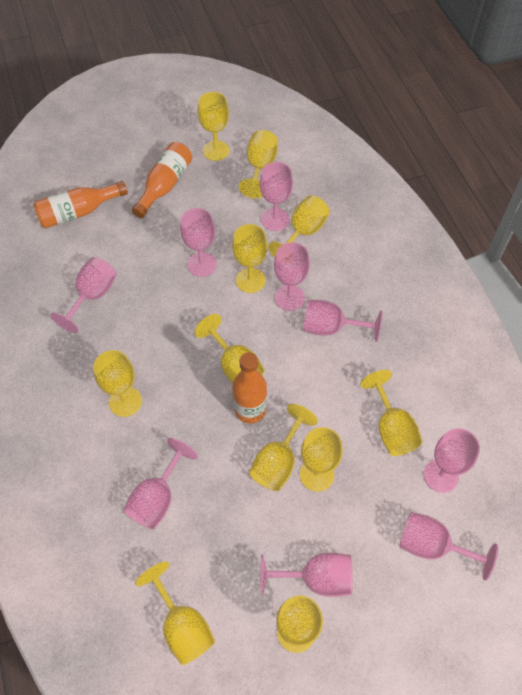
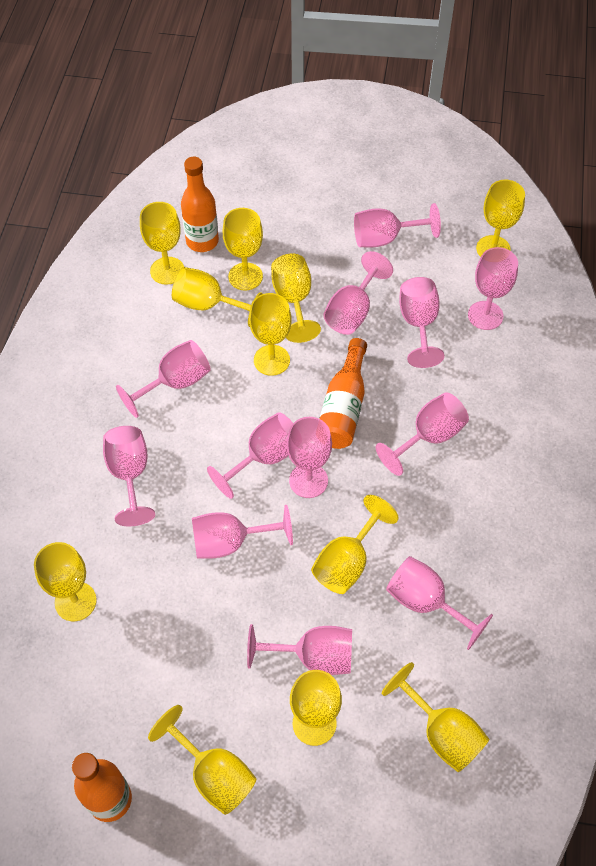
pink goblet: 9 -> 12

